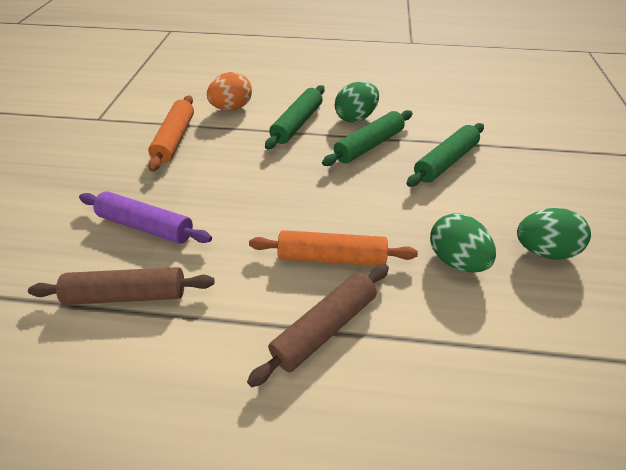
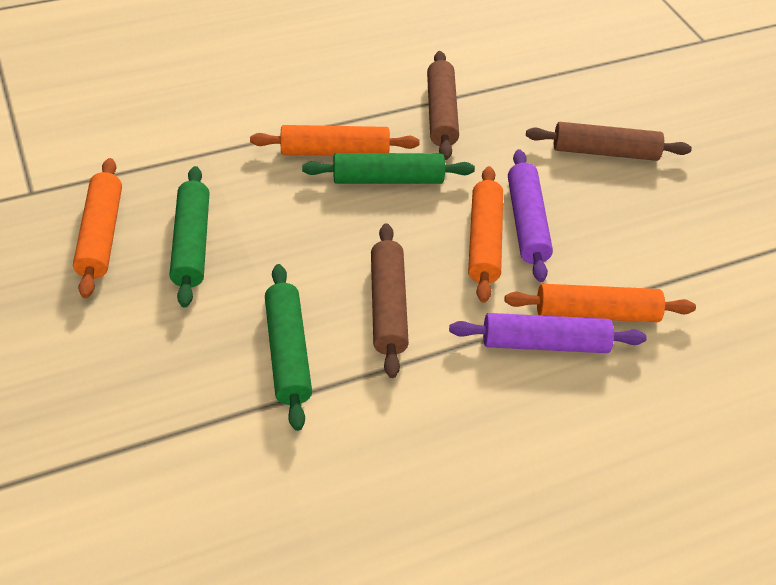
brown rolling pin: 2 -> 3
green egg: 3 -> 0
orange egg: 1 -> 0
orange rolling pin: 2 -> 4
purple rolling pin: 1 -> 2

